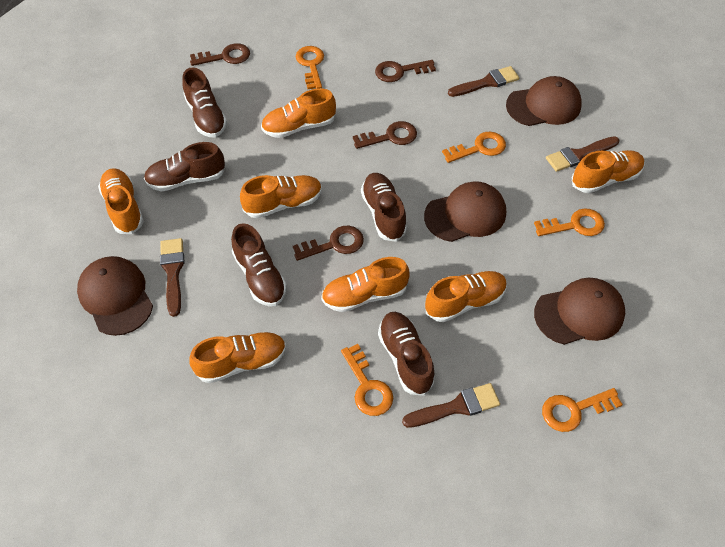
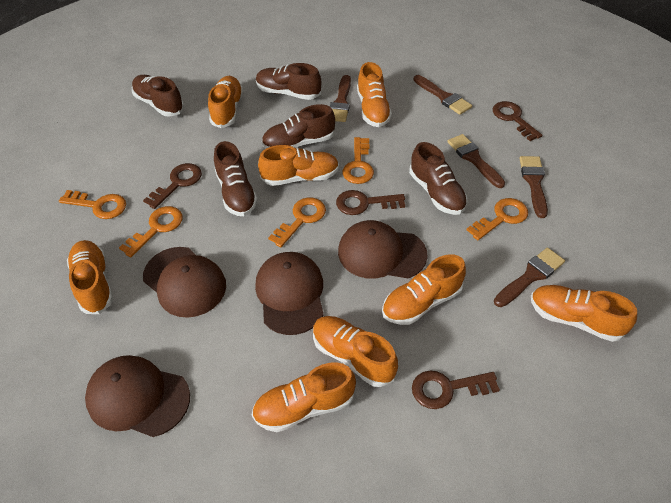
brown brush: 4 -> 5
orange shoe: 7 -> 8

